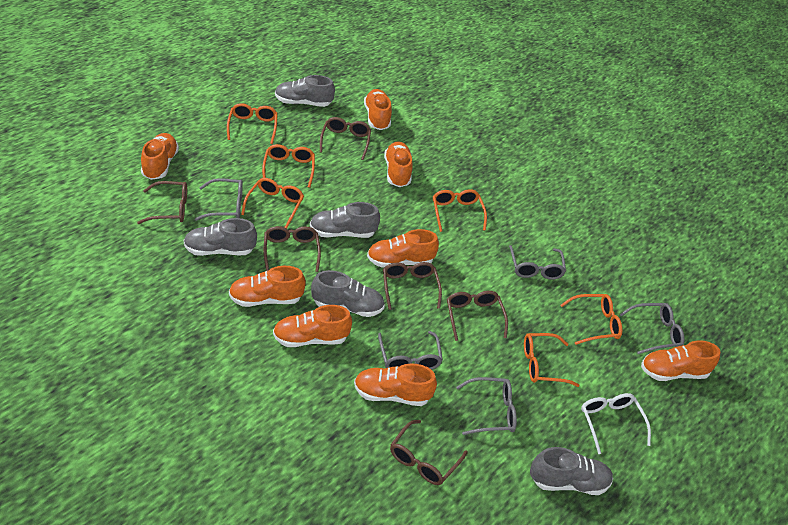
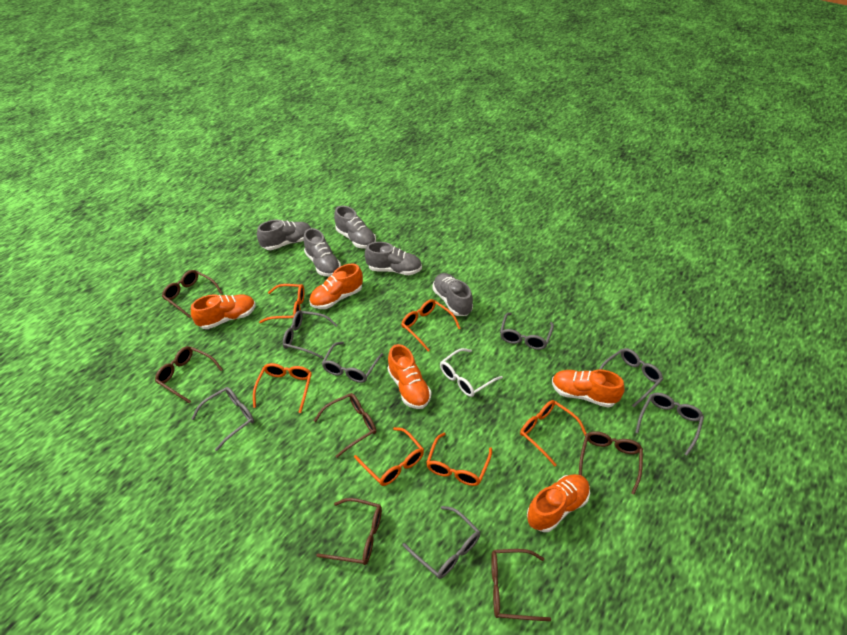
grey glasses: 5 -> 7
orange shoe: 8 -> 5

